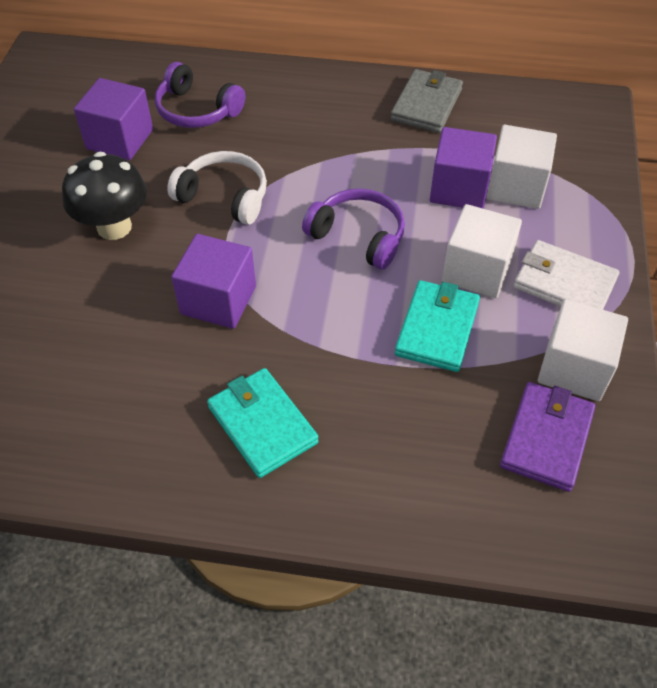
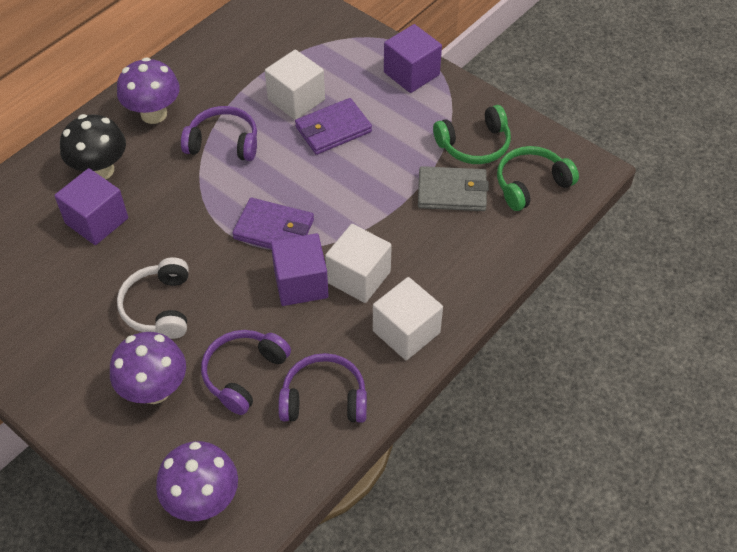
green headphones: 0 -> 2
purple headphones: 2 -> 3
purple mushroom: 0 -> 3
purple wallet: 1 -> 2
turquoise wallet: 2 -> 0
white wallet: 1 -> 0

